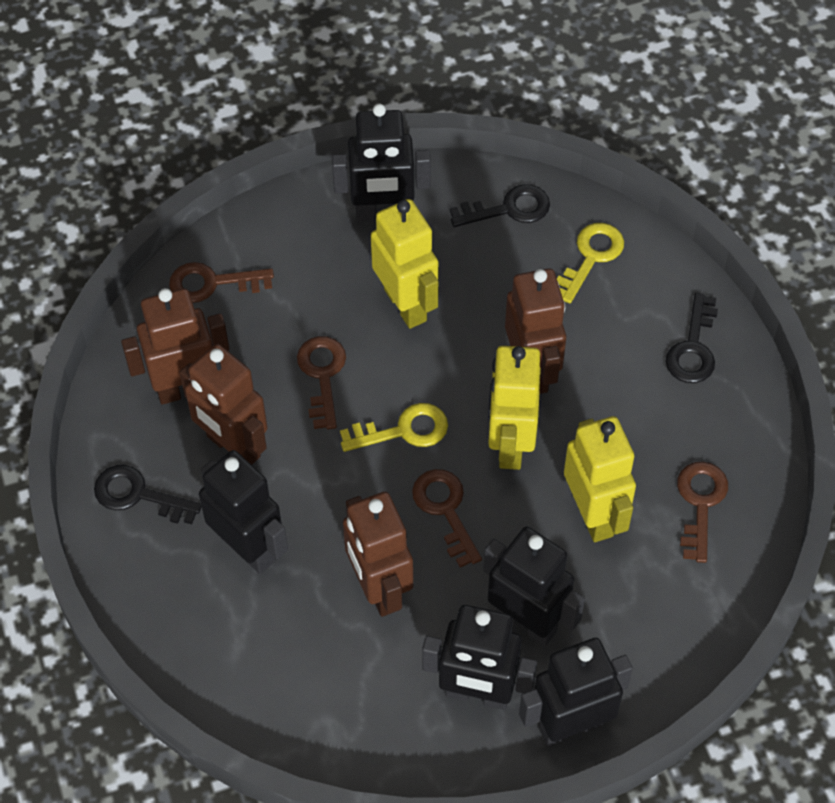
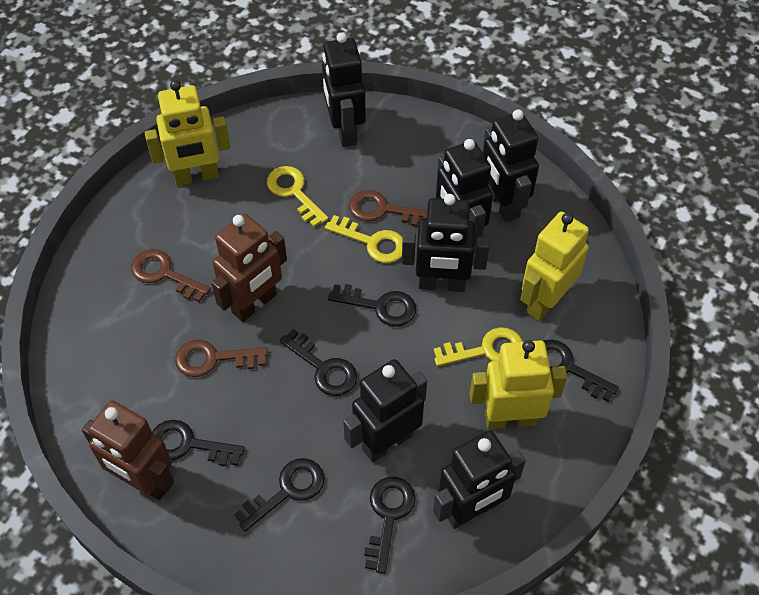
black key: 3 -> 6
black robot: 5 -> 6
brown key: 4 -> 3
brown robot: 4 -> 2
yellow key: 2 -> 3

